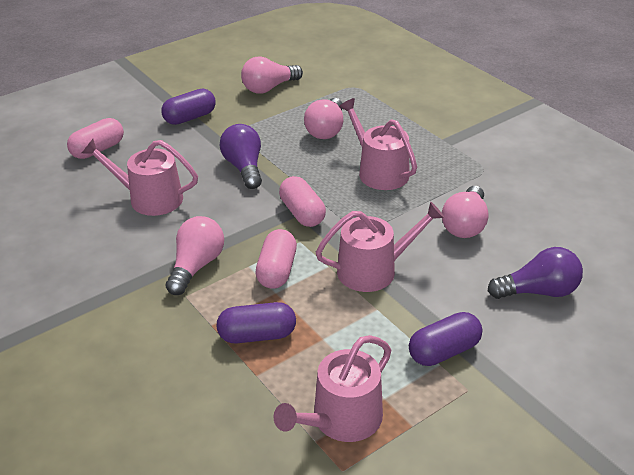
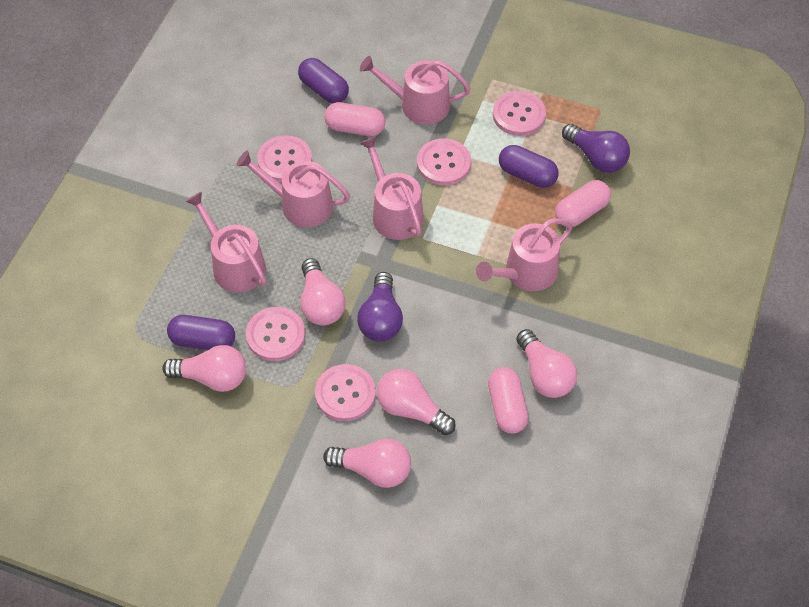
pink button: 0 -> 5
pink light bulb: 4 -> 5
pink watering can: 4 -> 5

